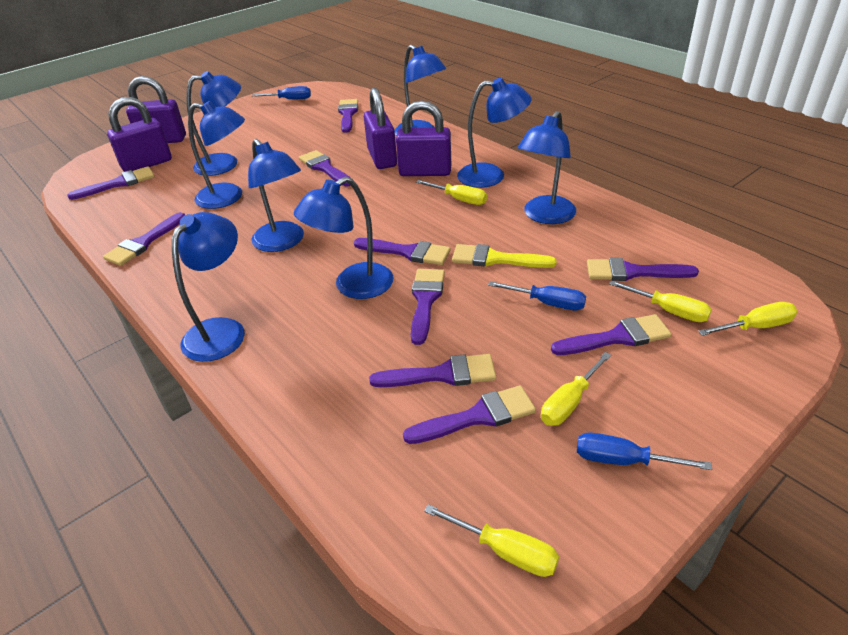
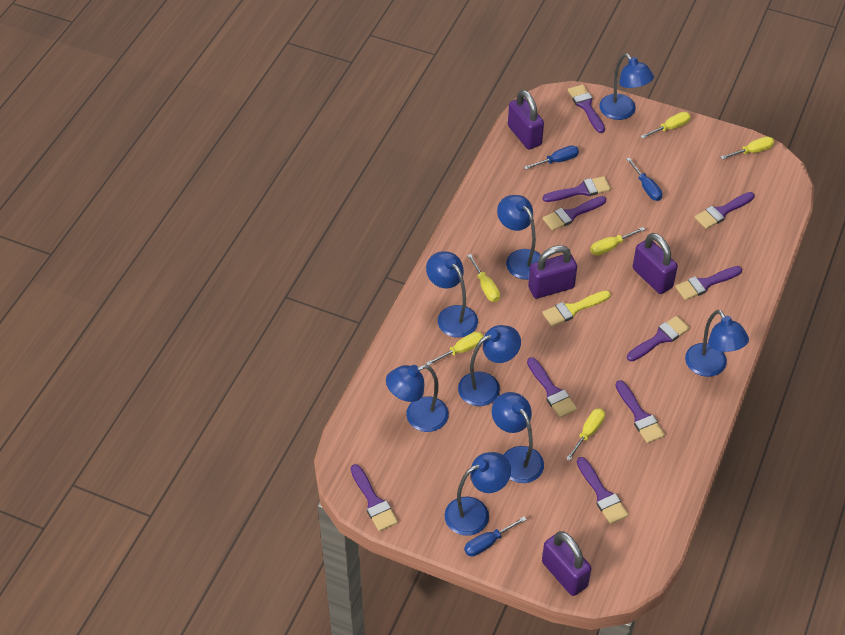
yellow screwdriver: 5 -> 6

